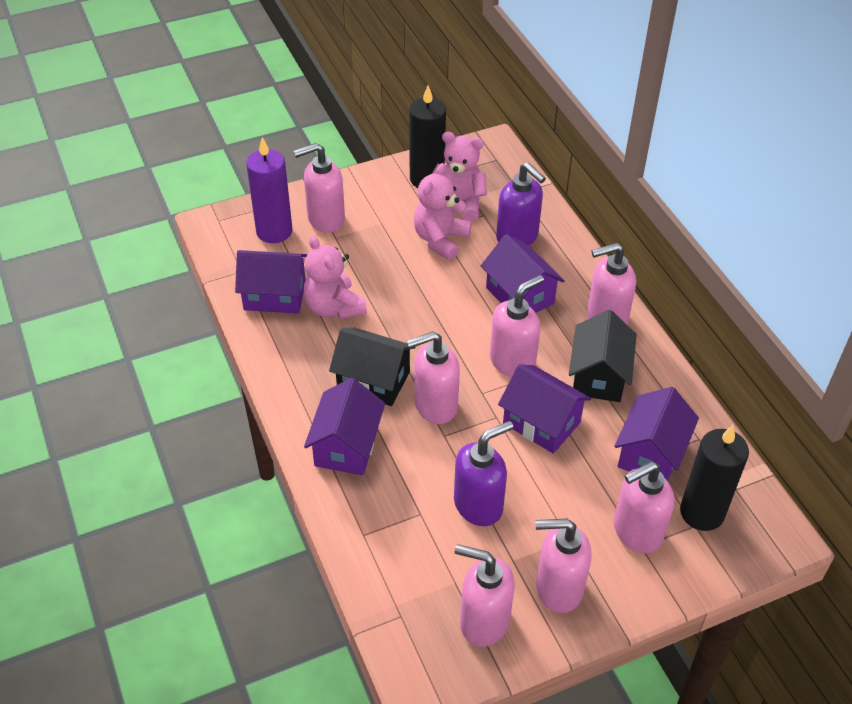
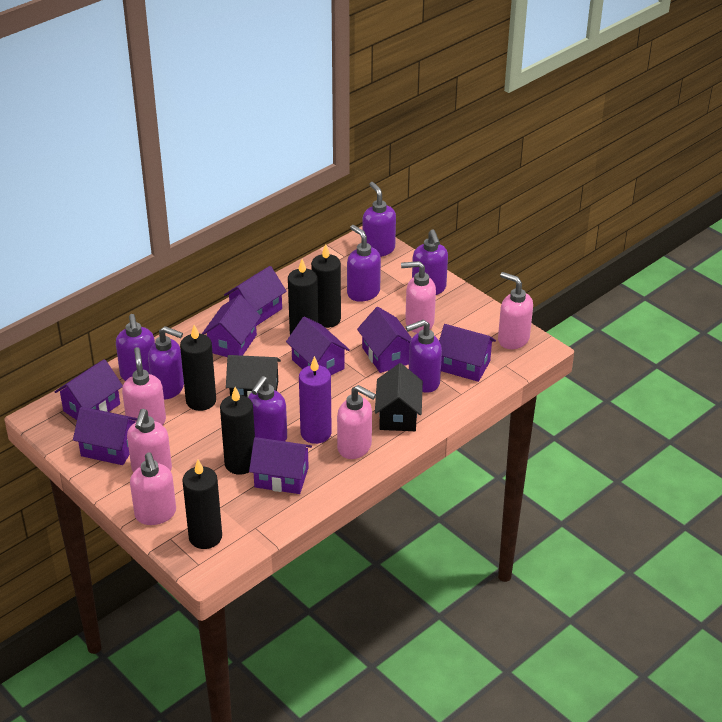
black candle: 2 -> 5
pink soap dispenser: 7 -> 6
pink teddy bear: 3 -> 0
purple house: 5 -> 8
purple soap dispenser: 2 -> 7

